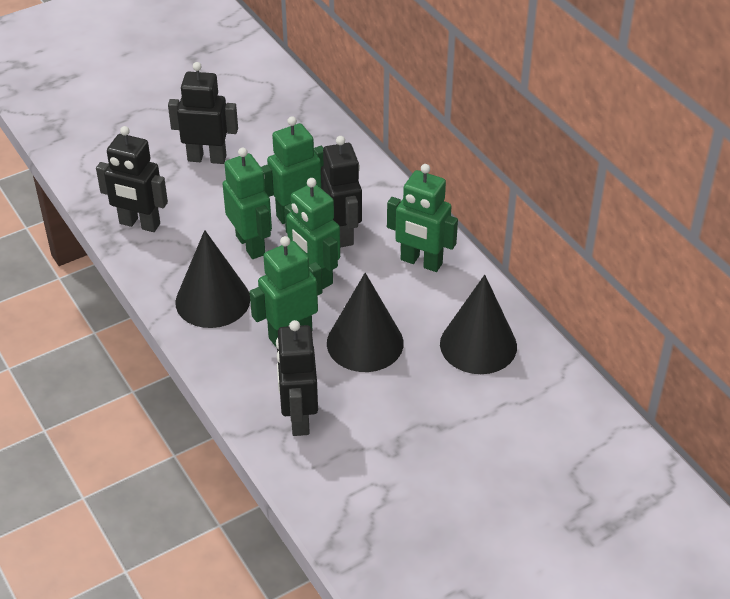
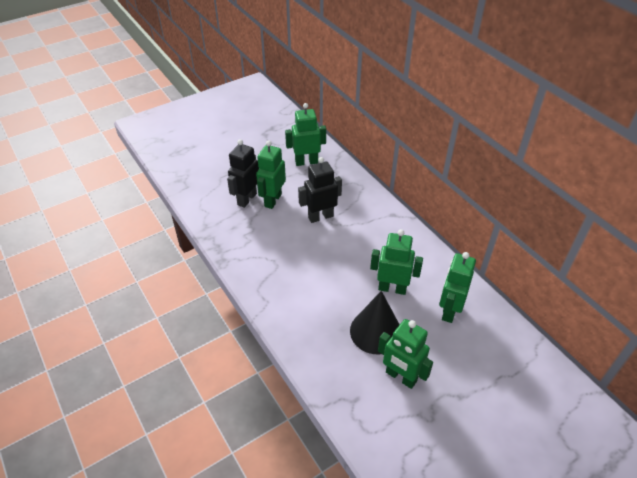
black cone: 3 -> 1
black robot: 4 -> 2

